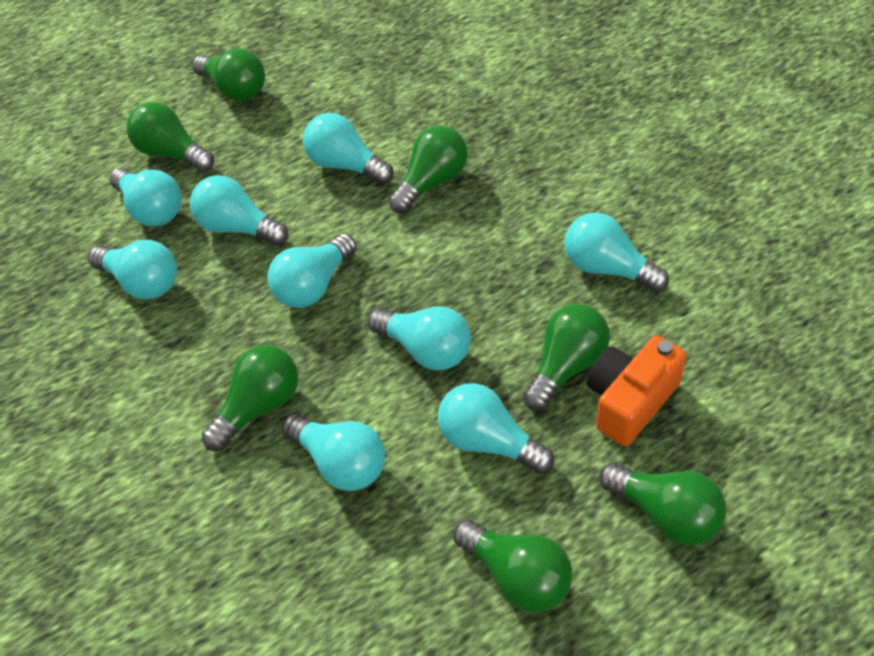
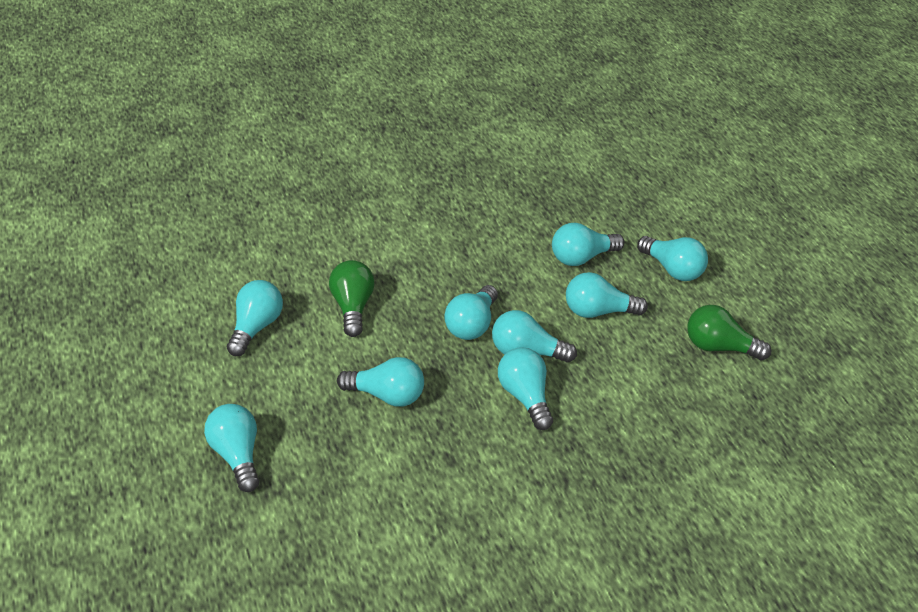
green light bulb: 7 -> 2
orange camera: 1 -> 0

